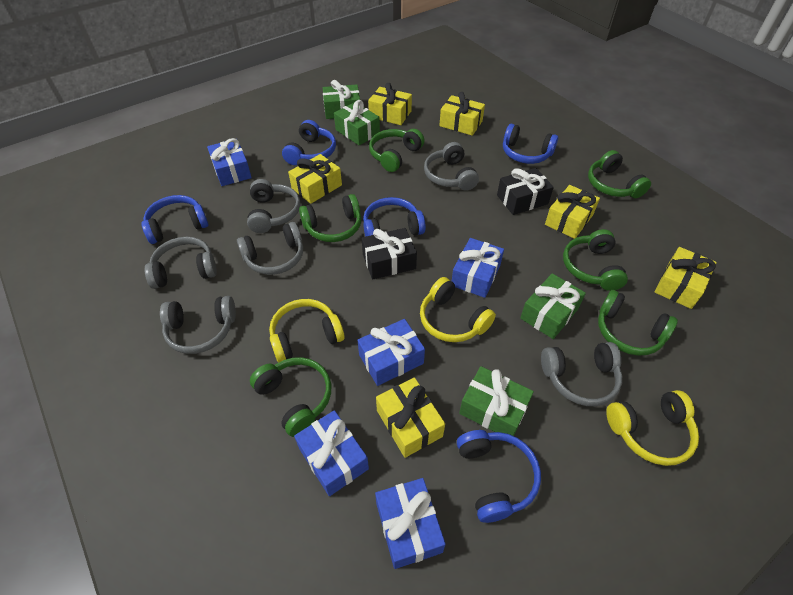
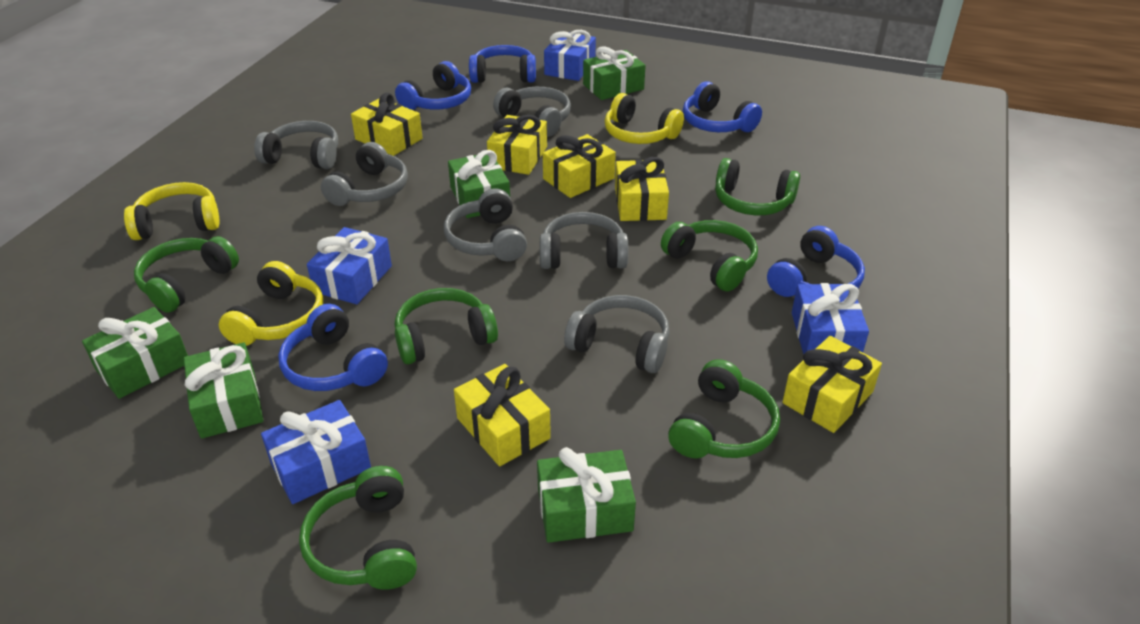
black gift: 2 -> 0
blue gift: 5 -> 4
green gift: 4 -> 5

